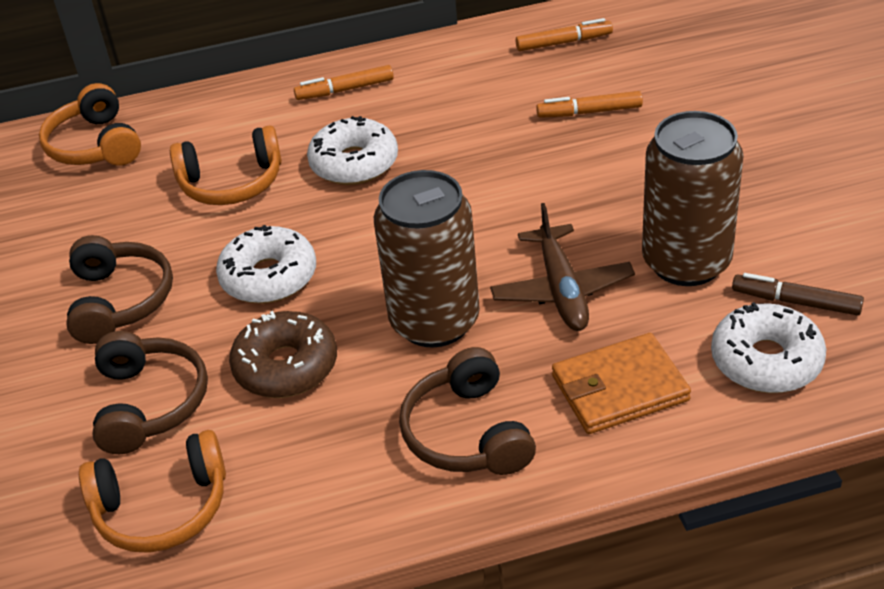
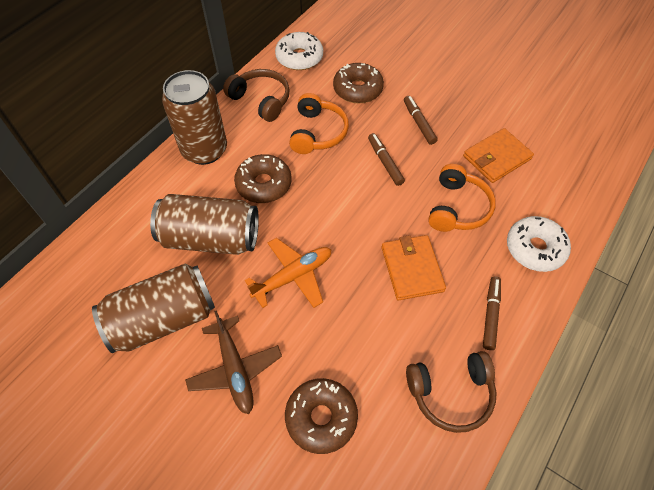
brown can: 2 -> 3
brown donut: 1 -> 3
brown headphones: 3 -> 2
brown marker: 1 -> 3
orange headphones: 3 -> 2
orange marker: 3 -> 0
orange plane: 0 -> 1
orange wallet: 1 -> 2
white donut: 3 -> 2

